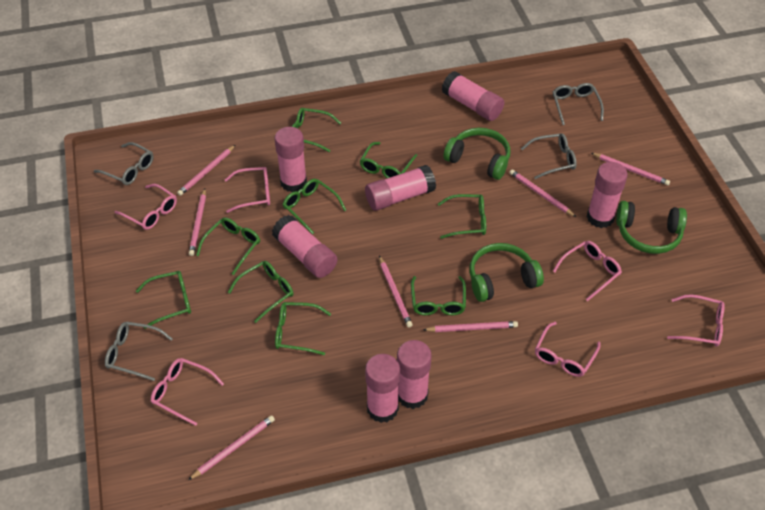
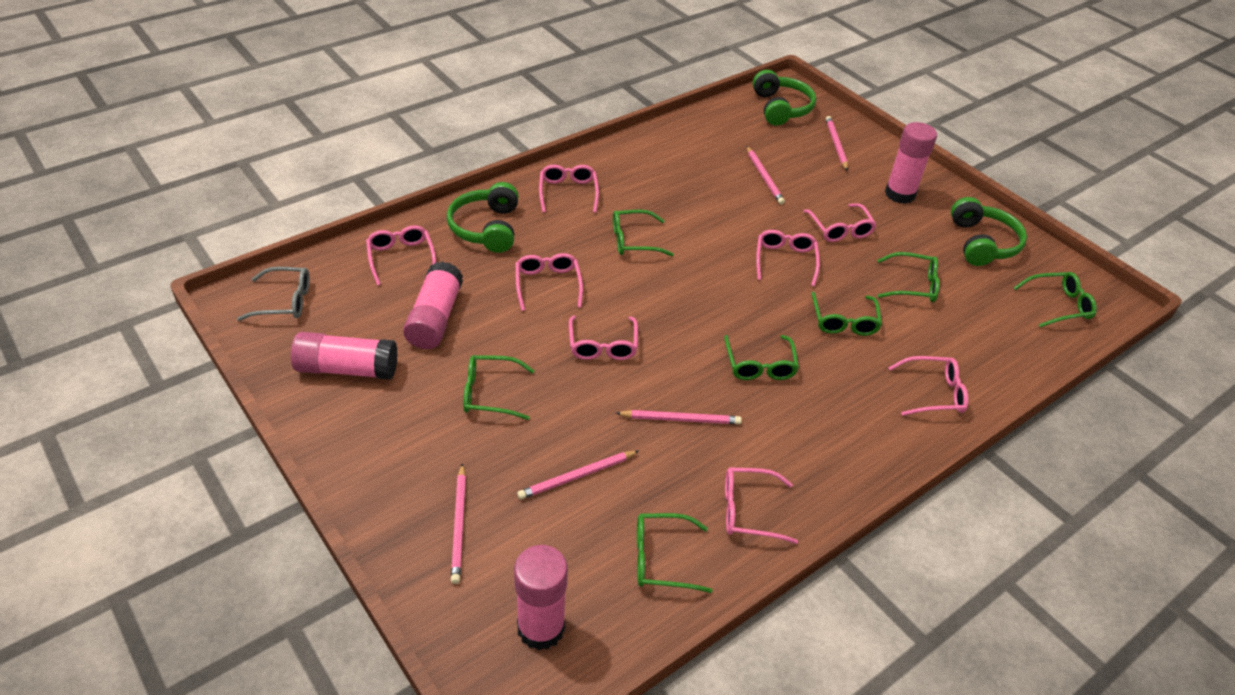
green glasses: 9 -> 7
grey glasses: 4 -> 1
pink glasses: 6 -> 8
pink glue stick: 7 -> 4
pink pencil: 7 -> 5

